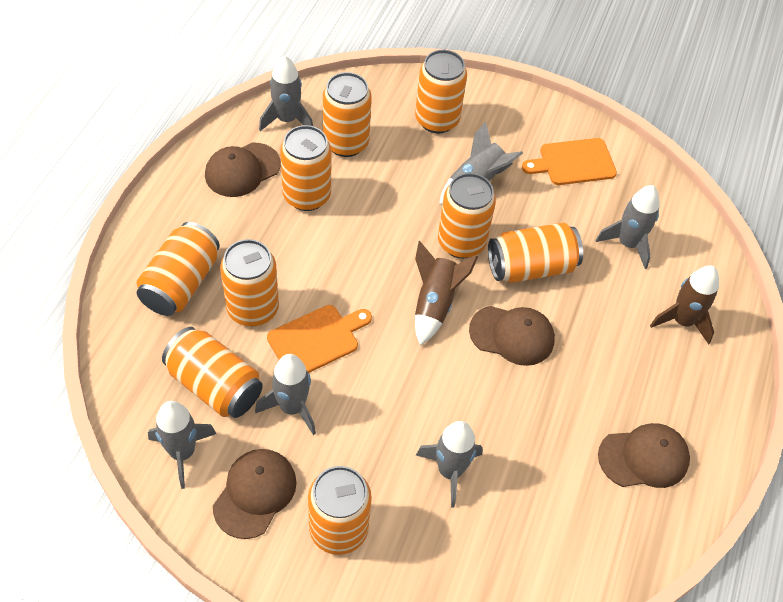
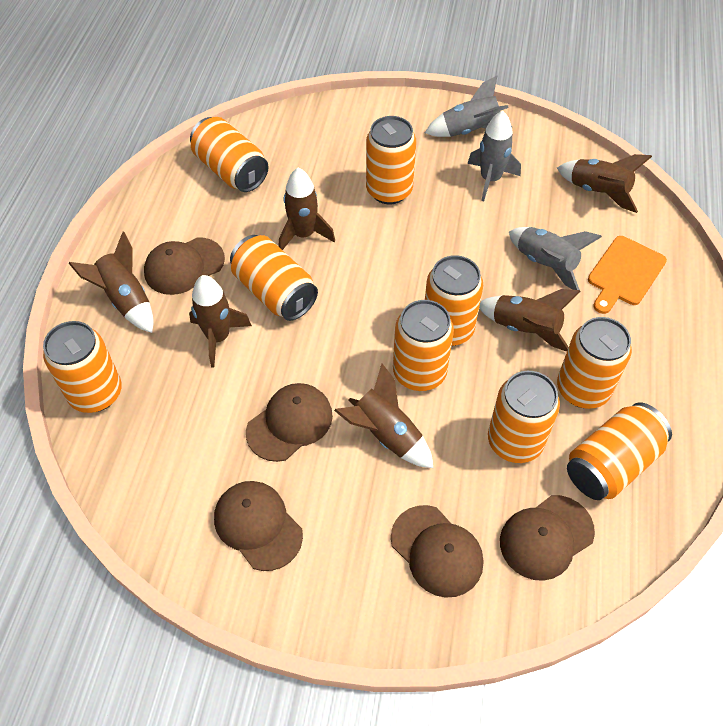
brown cap: 4 -> 5
brown rocket: 2 -> 6
grey rocket: 6 -> 3
orange cutting board: 2 -> 1

